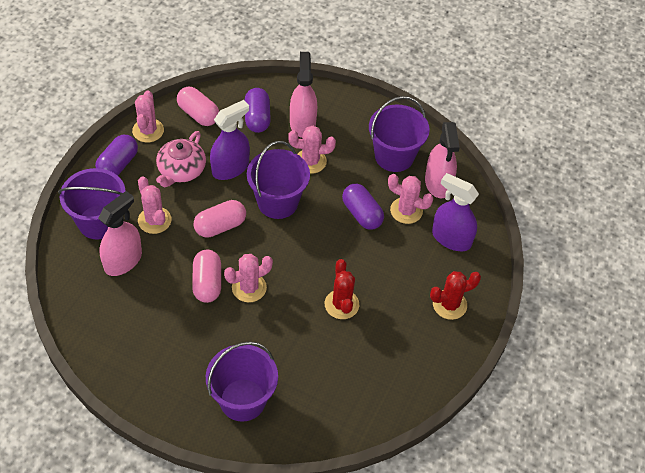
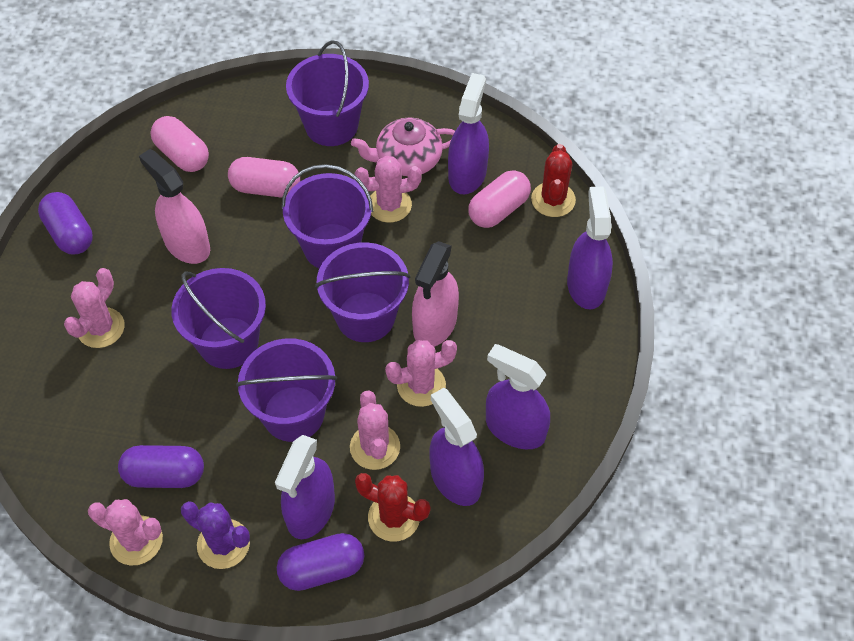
pink spray bottle: 3 -> 2
purple bucket: 4 -> 5
purple cactus: 0 -> 1
purple spray bottle: 2 -> 5

